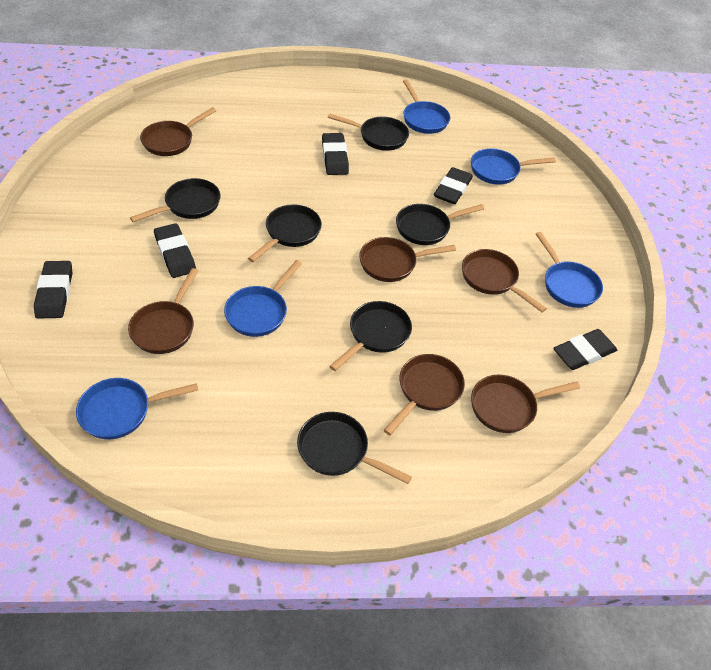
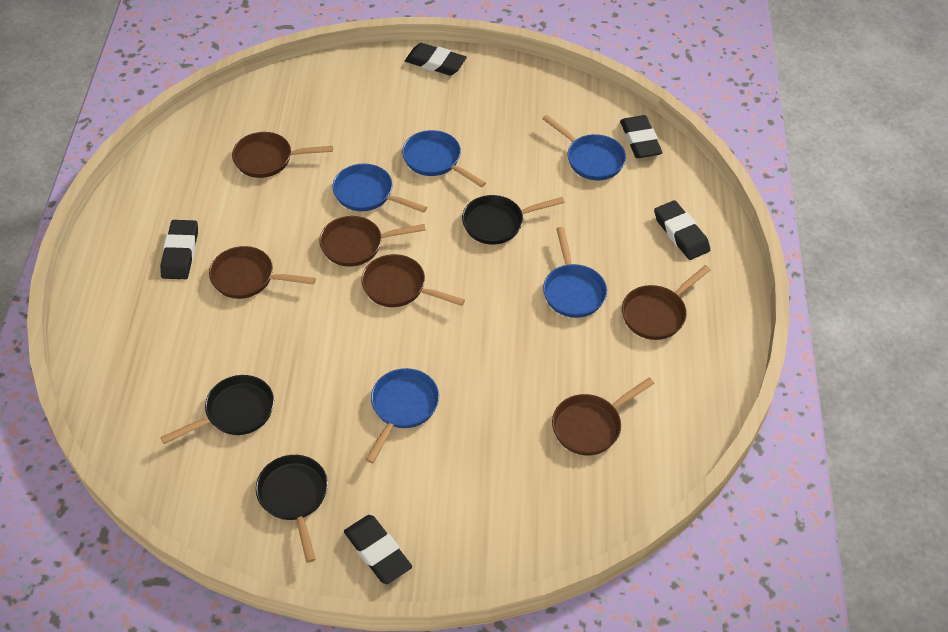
black pan: 6 -> 3

